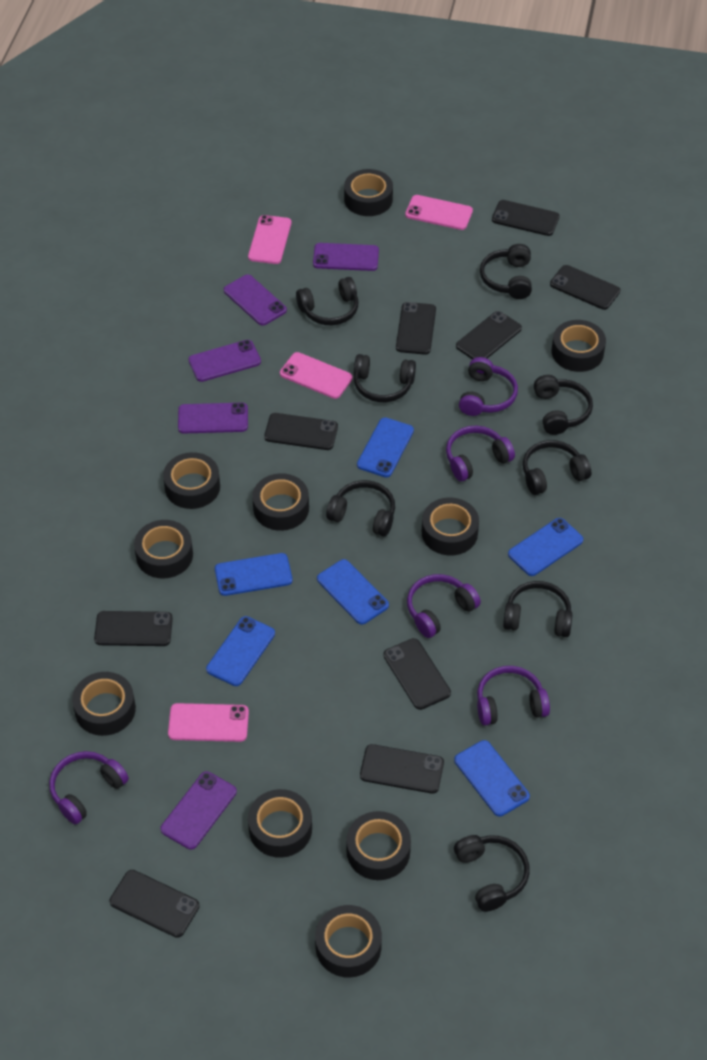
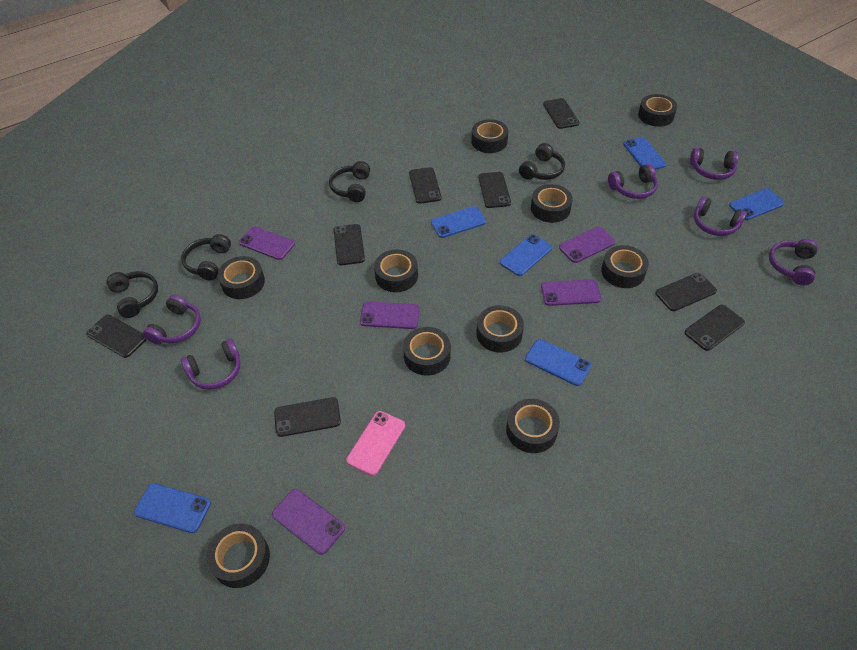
black headphones: 8 -> 4
black phone: 9 -> 8
pink phone: 4 -> 1
purple headphones: 5 -> 6

